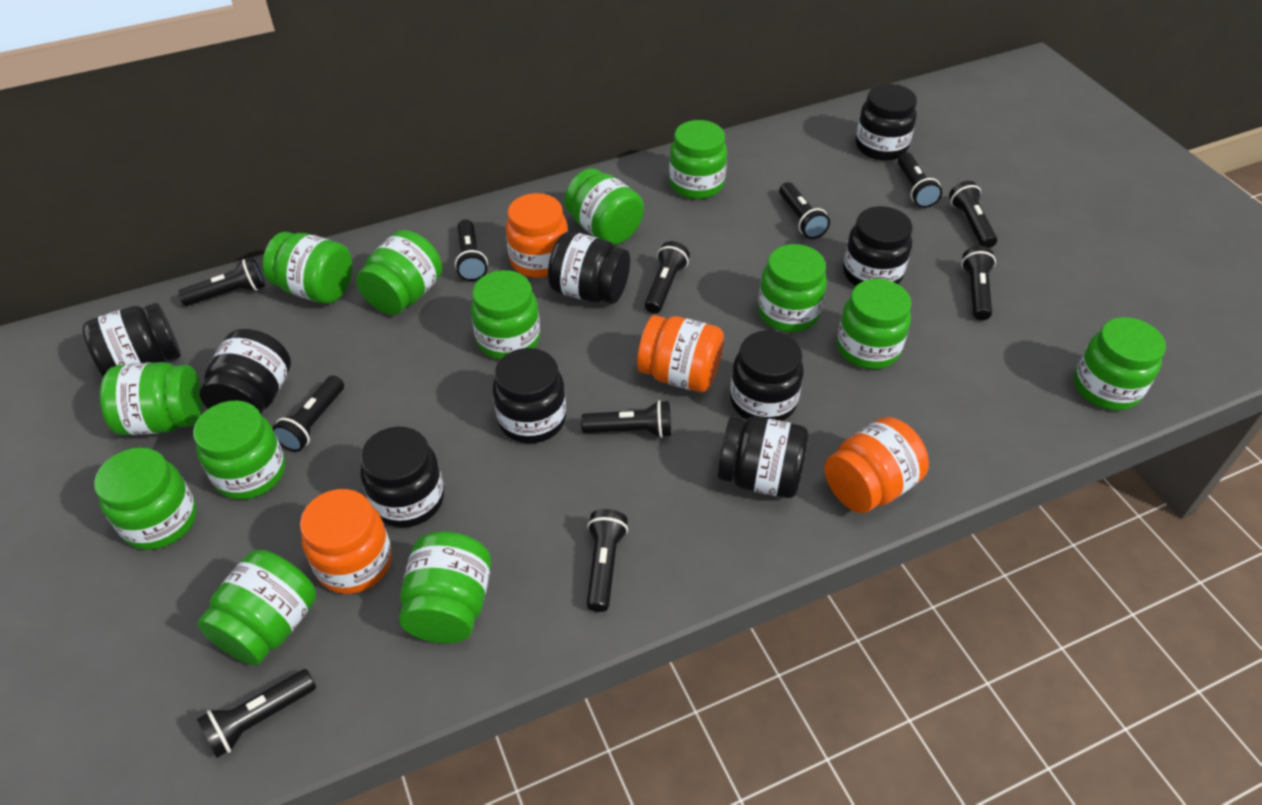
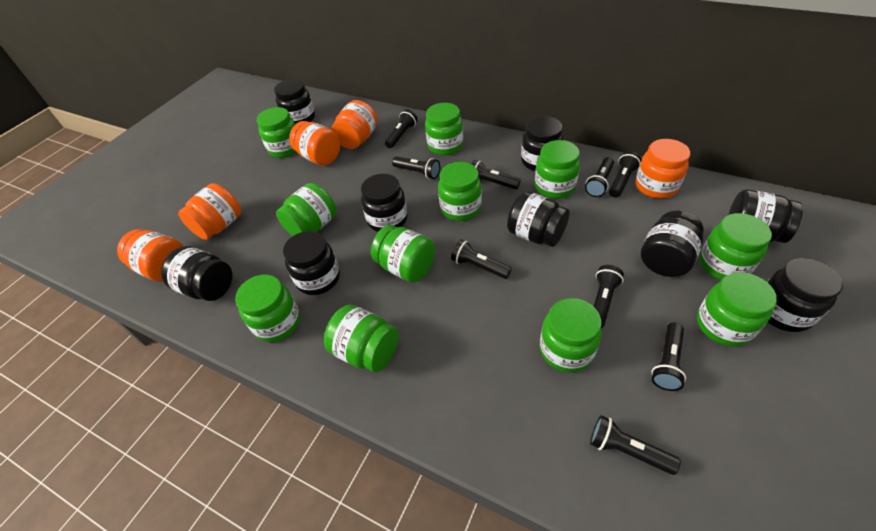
black flashlight: 11 -> 9
green jar: 13 -> 11
orange jar: 4 -> 5

